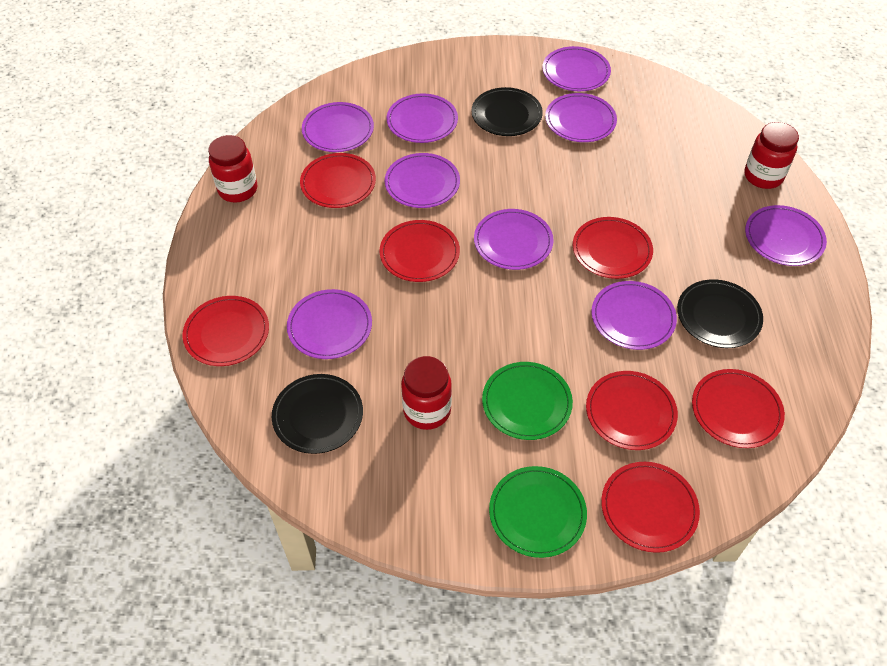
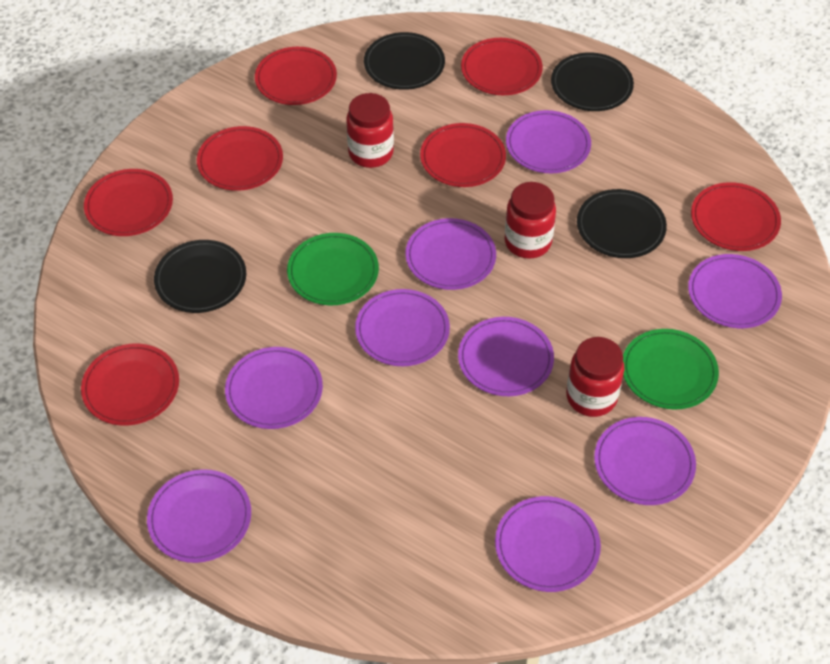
black plate: 3 -> 4

